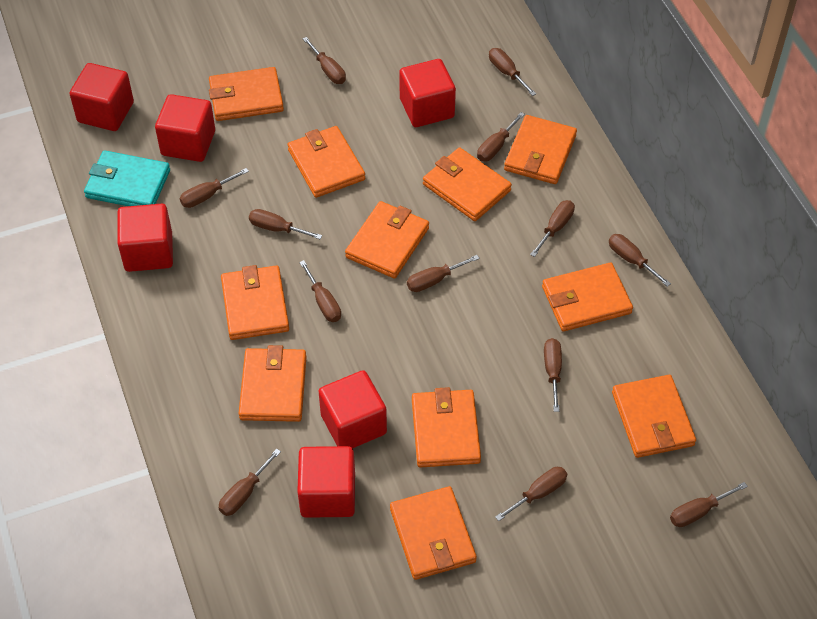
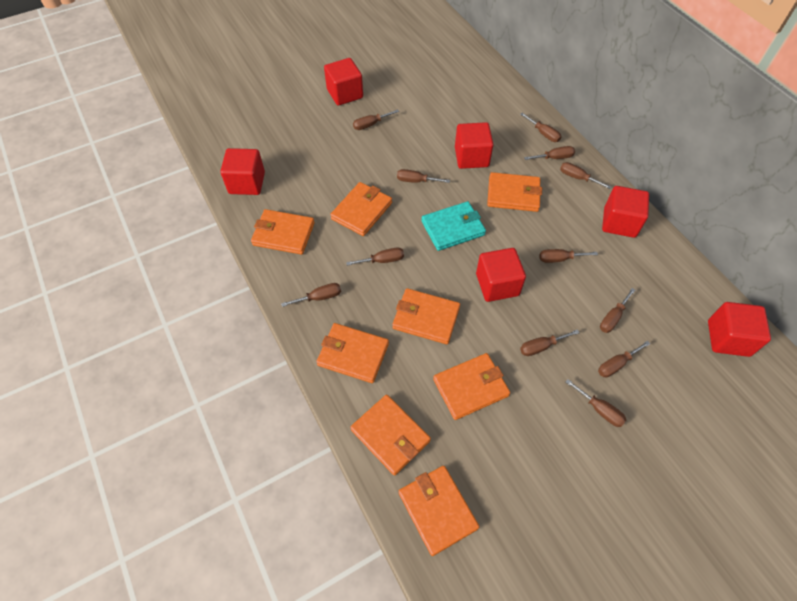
brown screwdriver: 13 -> 12
orange wallet: 11 -> 8

